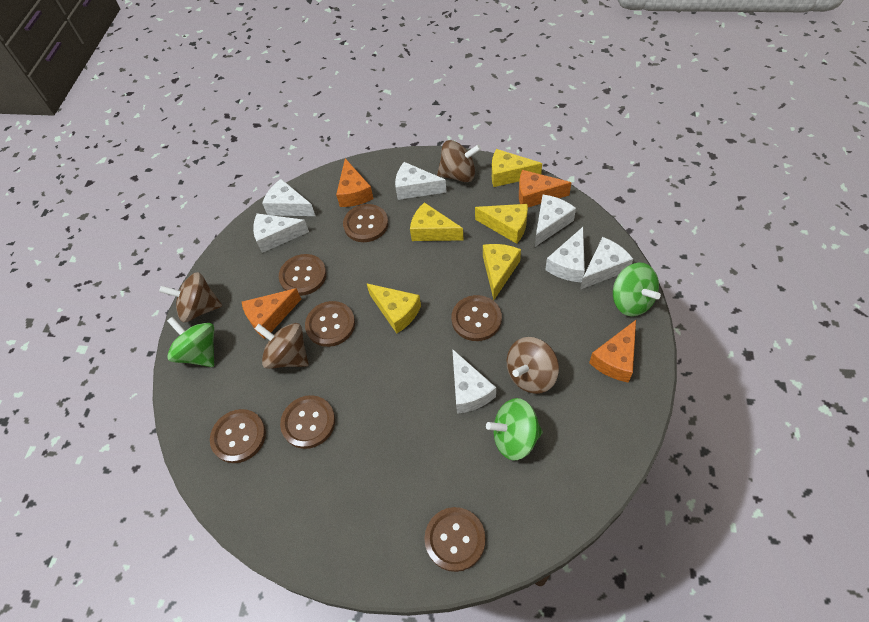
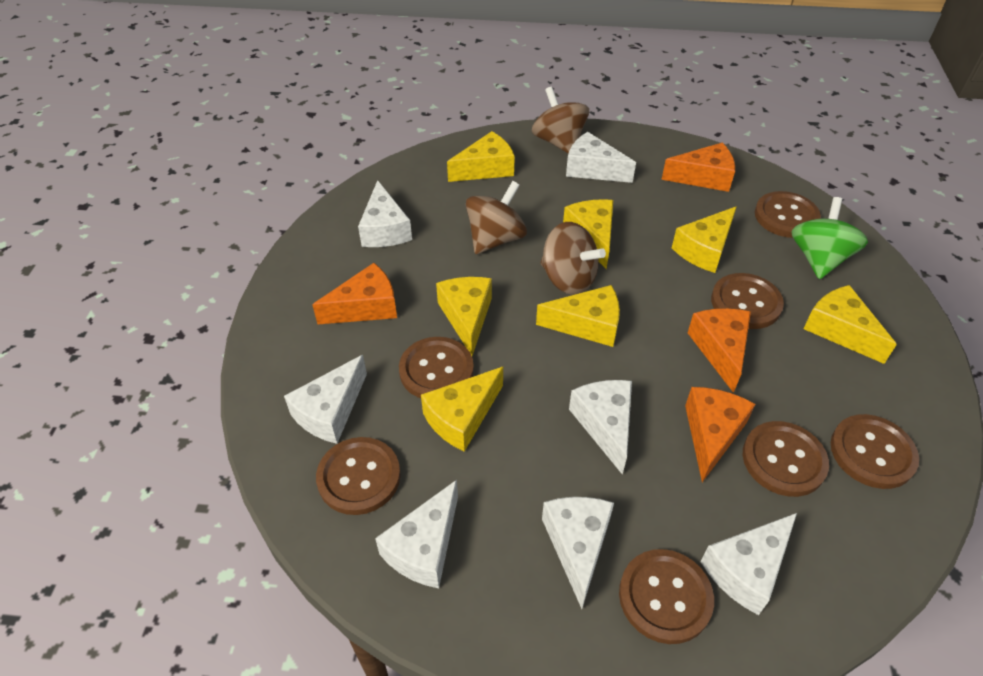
brown spinning top: 4 -> 3
green spinning top: 3 -> 1
yellow cheese: 5 -> 7

